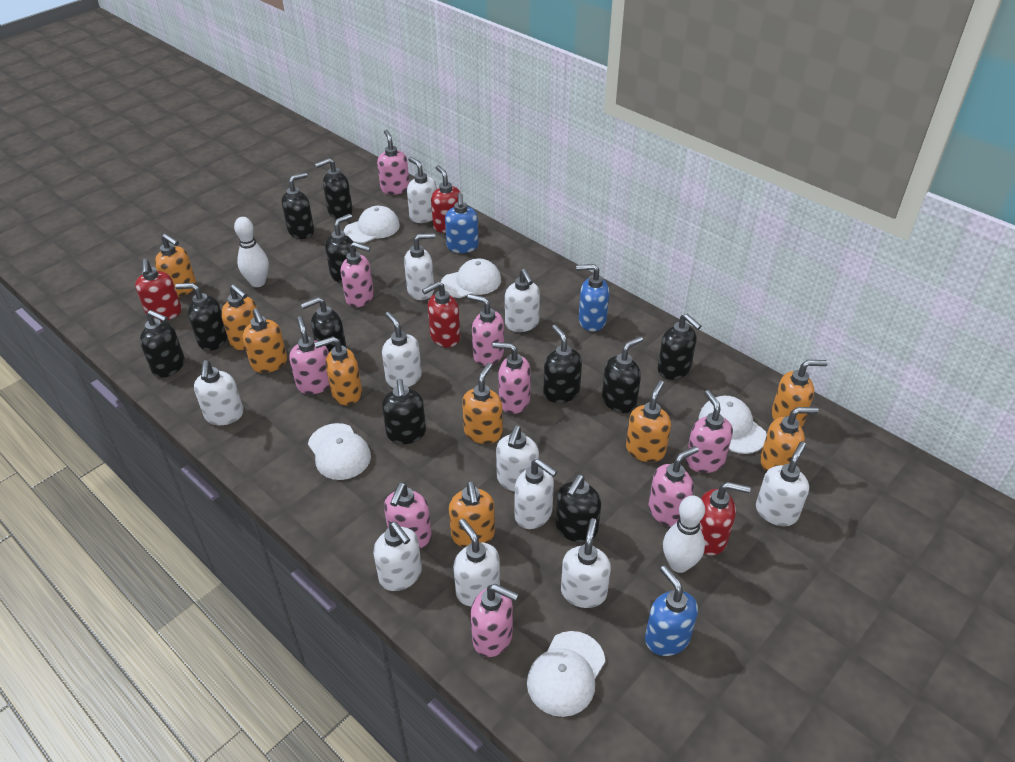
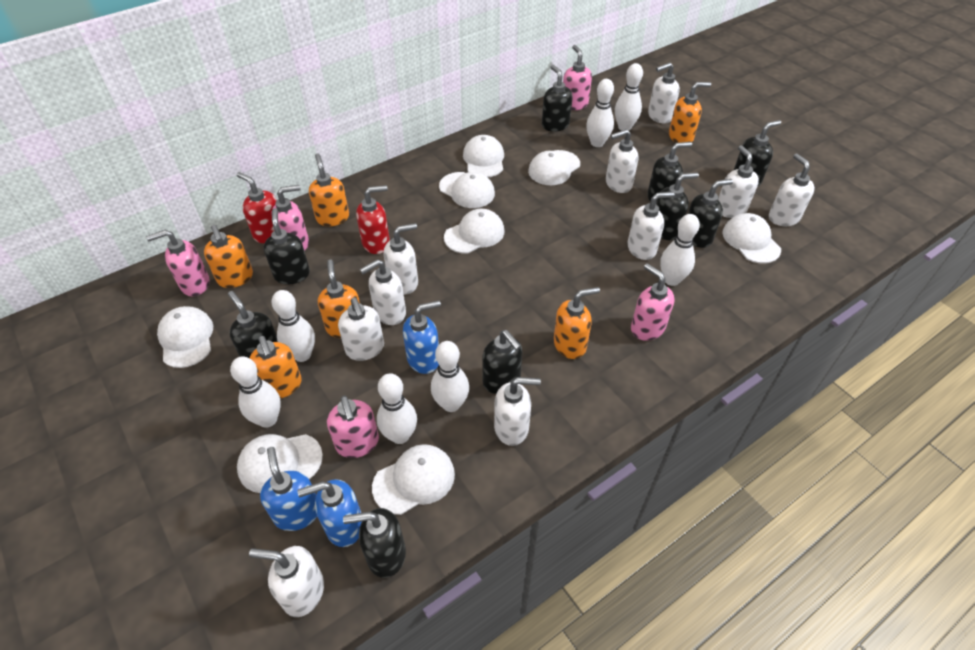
black soap dispenser: 11 -> 9
orange soap dispenser: 9 -> 6
pink soap dispenser: 9 -> 5
red soap dispenser: 4 -> 2
white bowling pin: 2 -> 7
white cap: 5 -> 8
white soap dispenser: 11 -> 10

